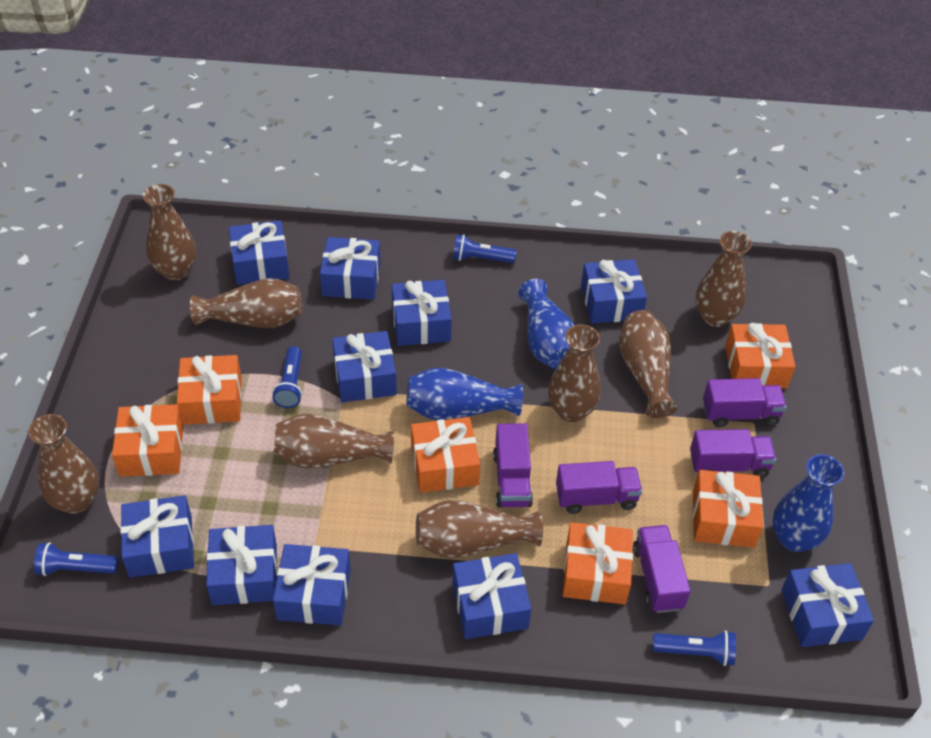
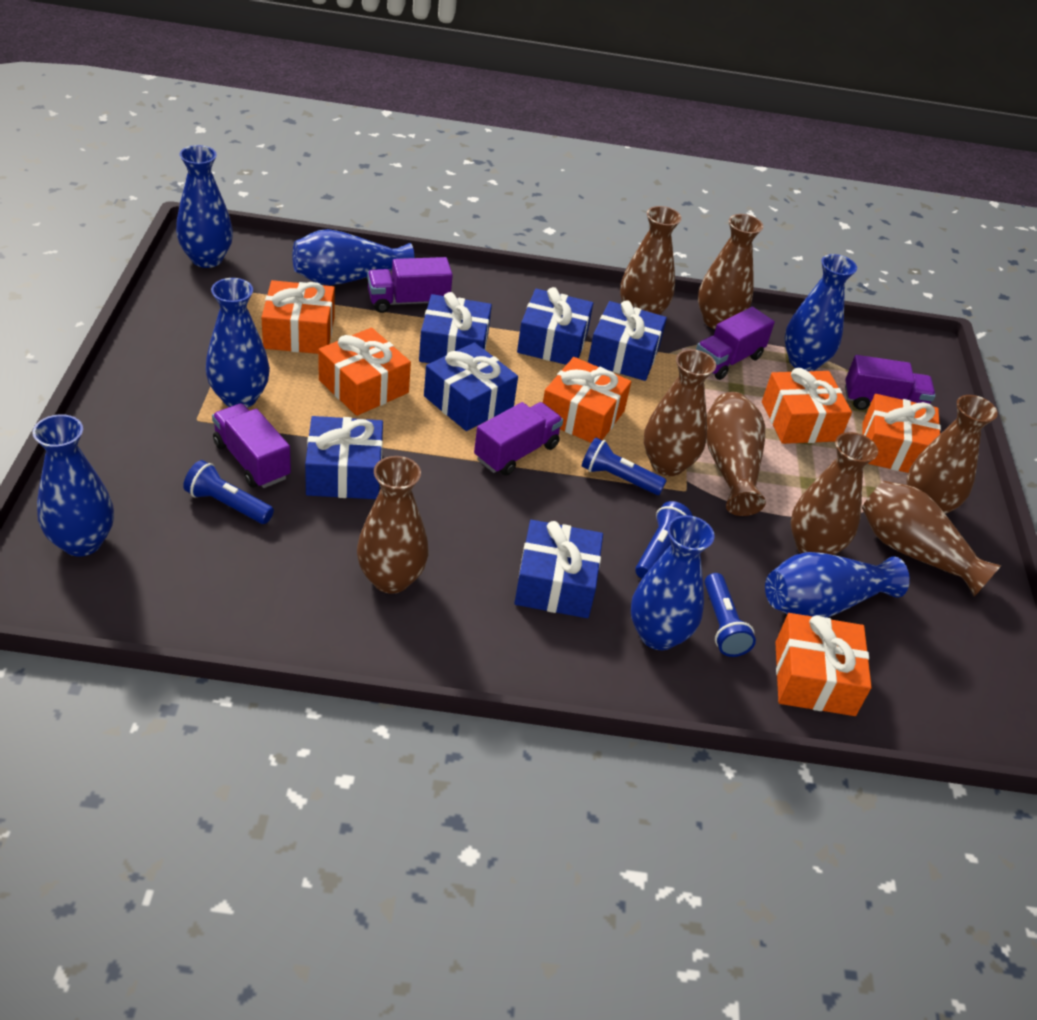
blue gift: 10 -> 6
blue vase: 3 -> 7

